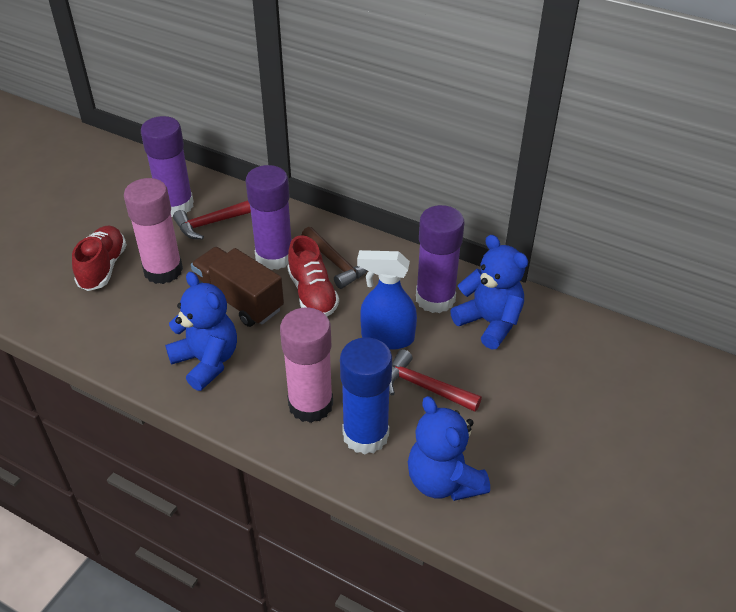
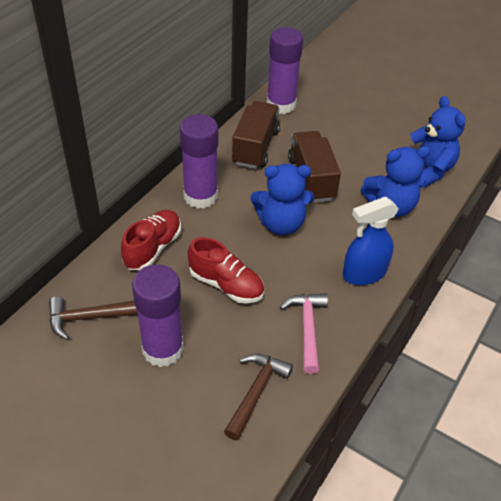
blue glue stick: 1 -> 0
brown hammer: 1 -> 2
brown truck: 1 -> 2
pink glue stick: 2 -> 0
pink hammer: 0 -> 1
red hammer: 2 -> 0

